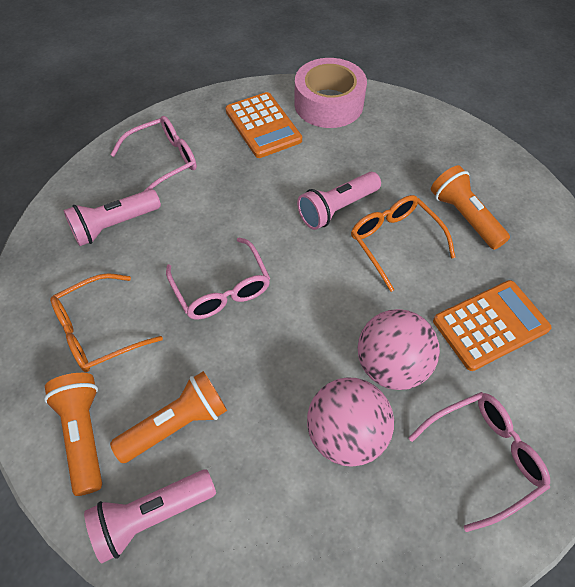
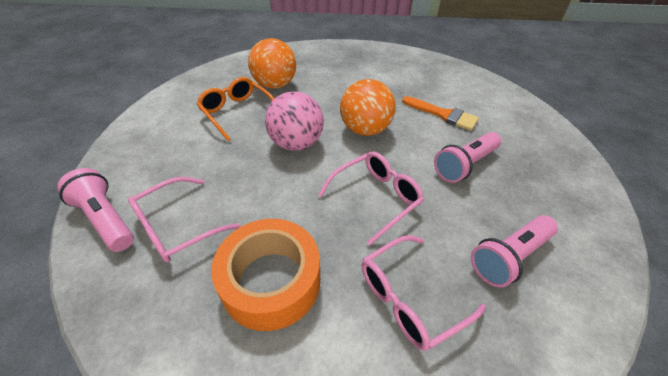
orange ball: 0 -> 2
orange brush: 0 -> 1
orange calculator: 2 -> 0
orange flashlight: 3 -> 0
orange glasses: 2 -> 1
orange tape: 0 -> 1
pink ball: 2 -> 1
pink tape: 1 -> 0

